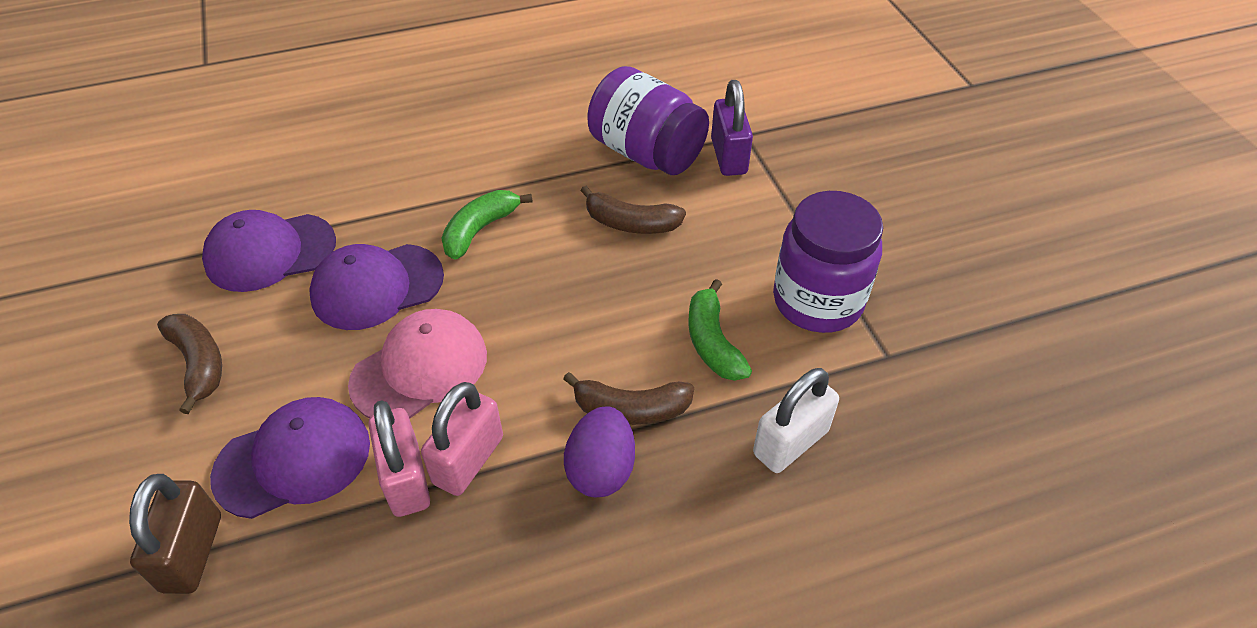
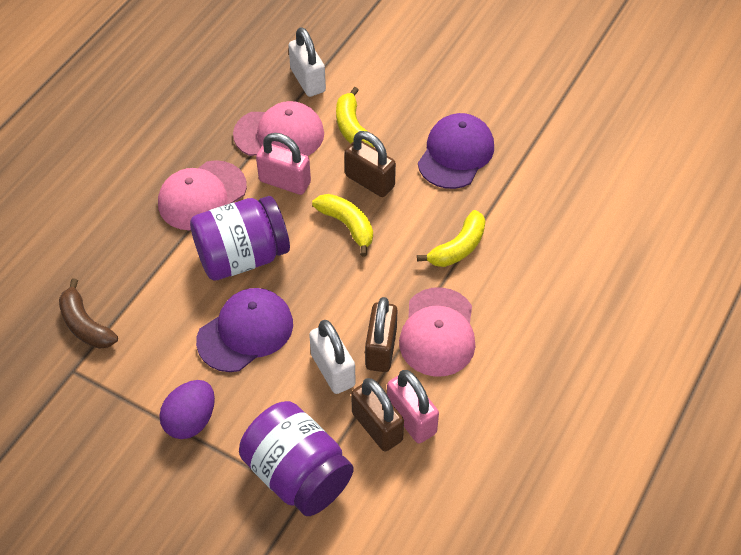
brown banana: 3 -> 1
brown padlock: 1 -> 3
green banana: 2 -> 0
pink cap: 1 -> 3
purple cap: 3 -> 2
purple padlock: 1 -> 0
white padlock: 1 -> 2
yellow banana: 0 -> 3

